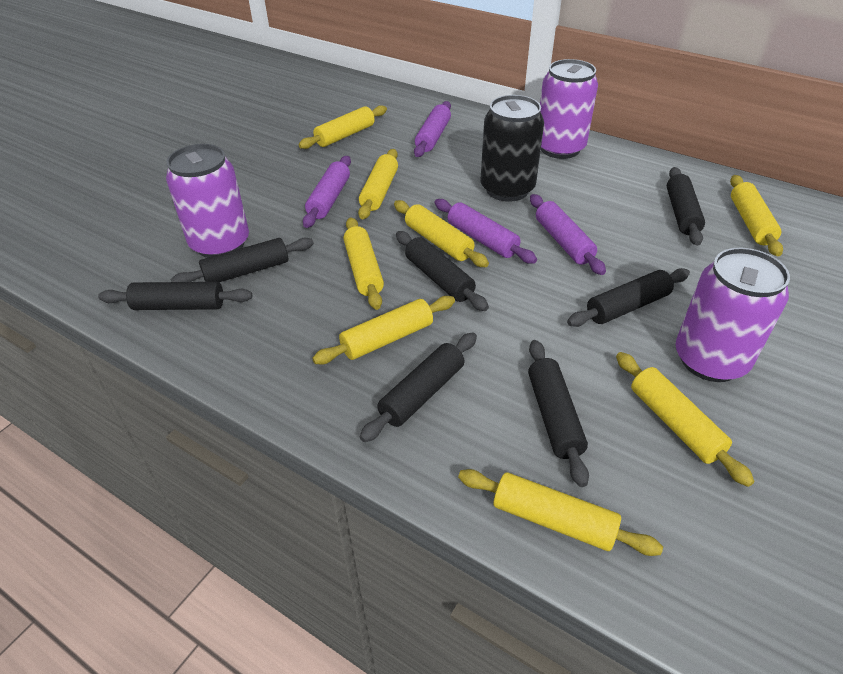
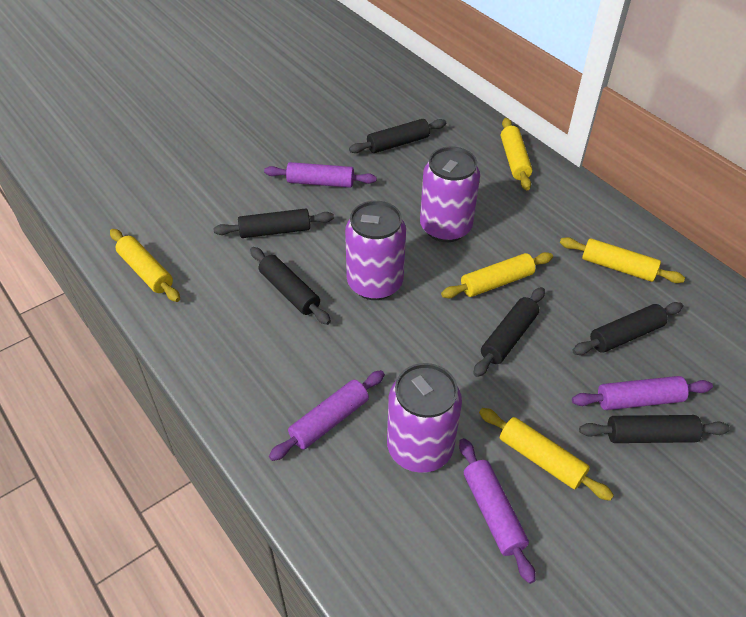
black can: 1 -> 0
black rolling pin: 7 -> 6
yellow rolling pin: 8 -> 5

